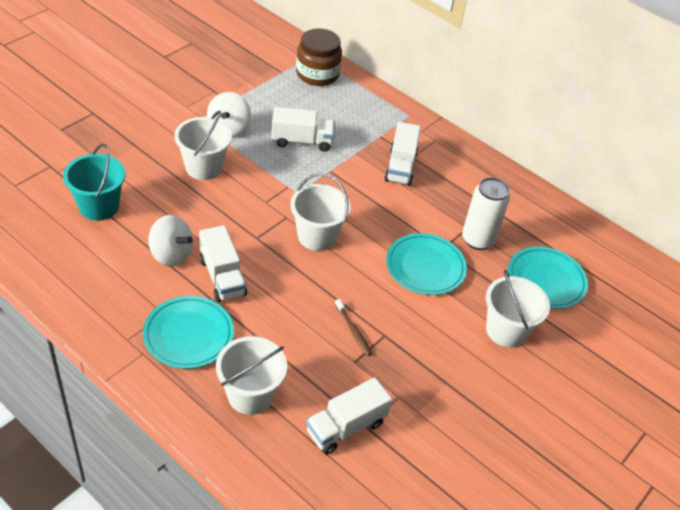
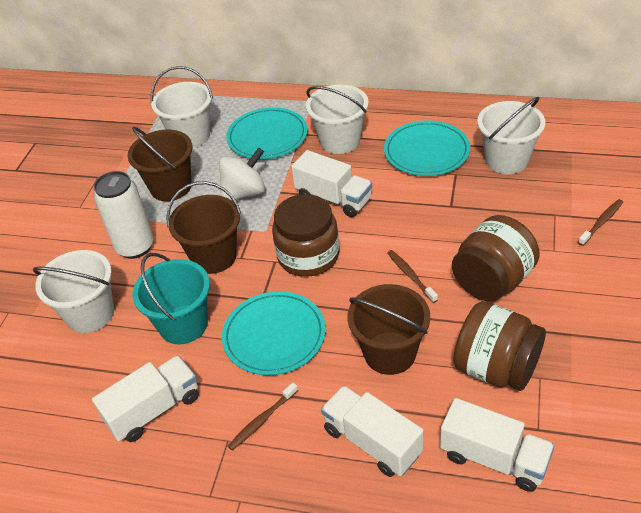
brown bucket: 0 -> 3
brown jar: 1 -> 3
brown toothbrush: 1 -> 3
white spinning top: 2 -> 1

